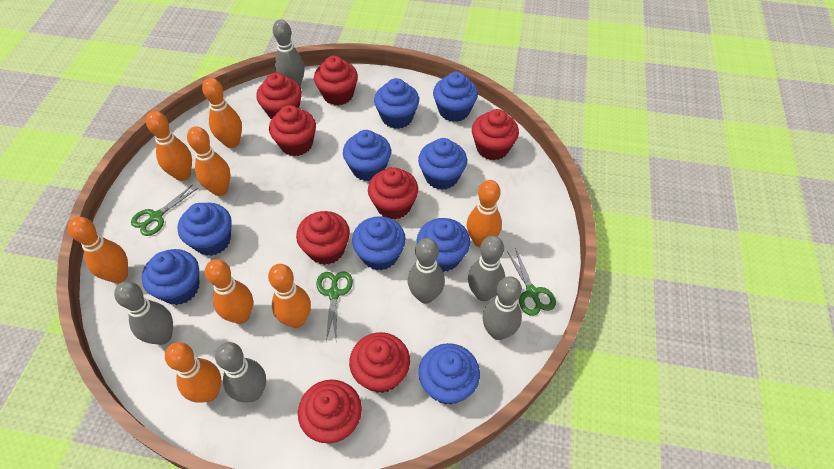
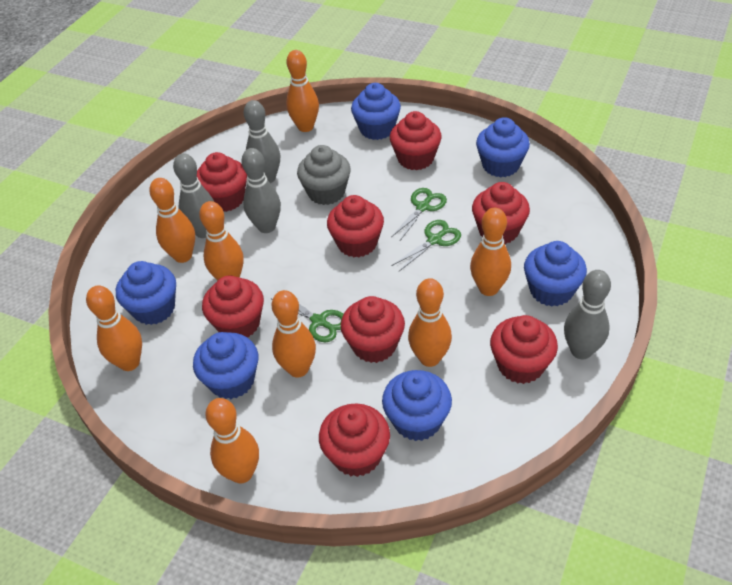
blue cupcake: 9 -> 6
grey bowling pin: 6 -> 4
grey cupcake: 0 -> 1

